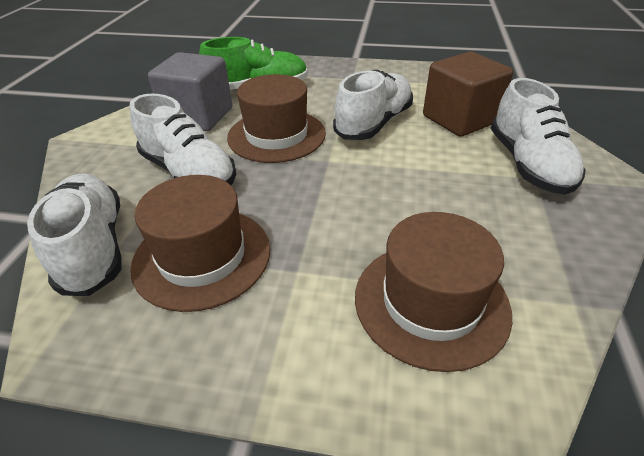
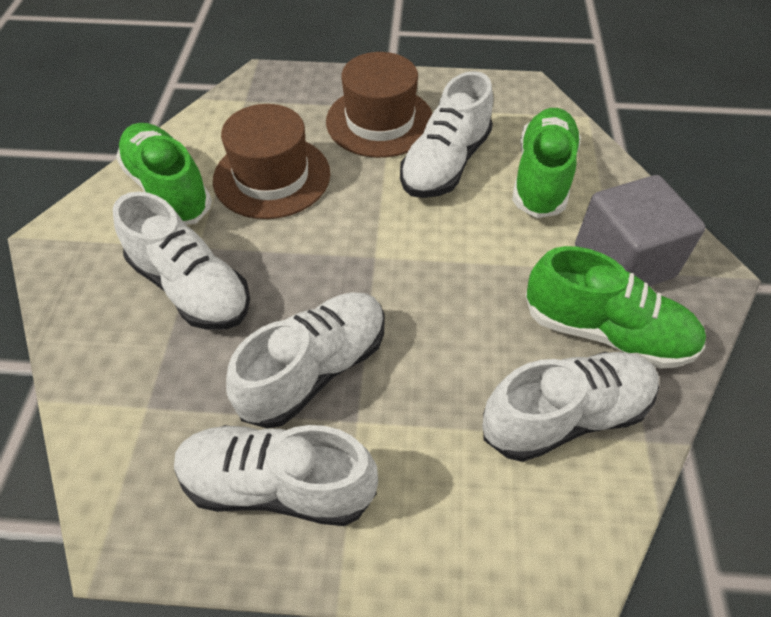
brown cube: 1 -> 0
brown hat: 3 -> 2
green shoe: 1 -> 3
white shoe: 4 -> 5

